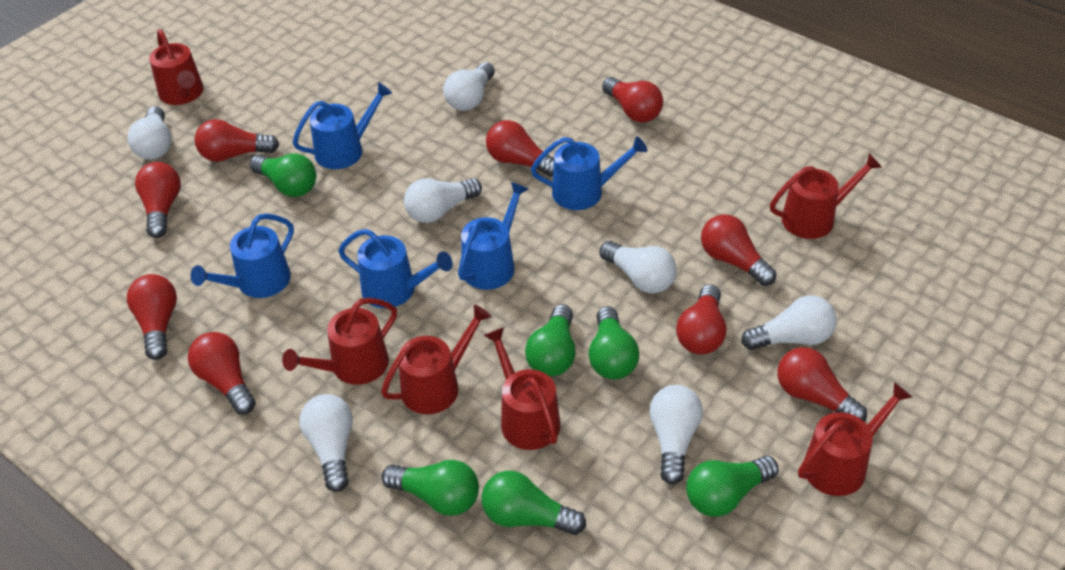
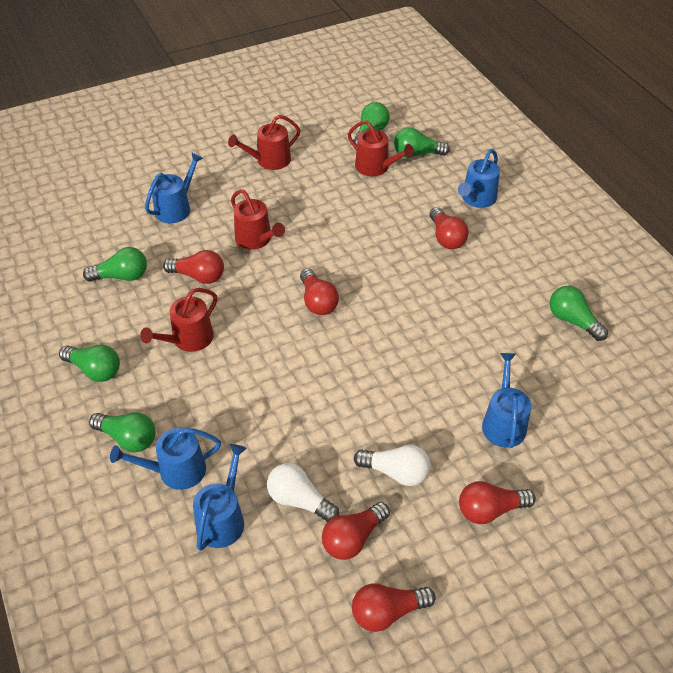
red light bulb: 9 -> 6
red watering can: 6 -> 4
white light bulb: 7 -> 2

